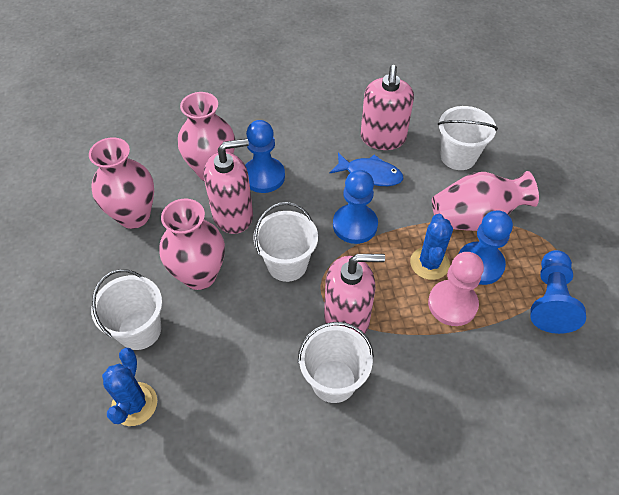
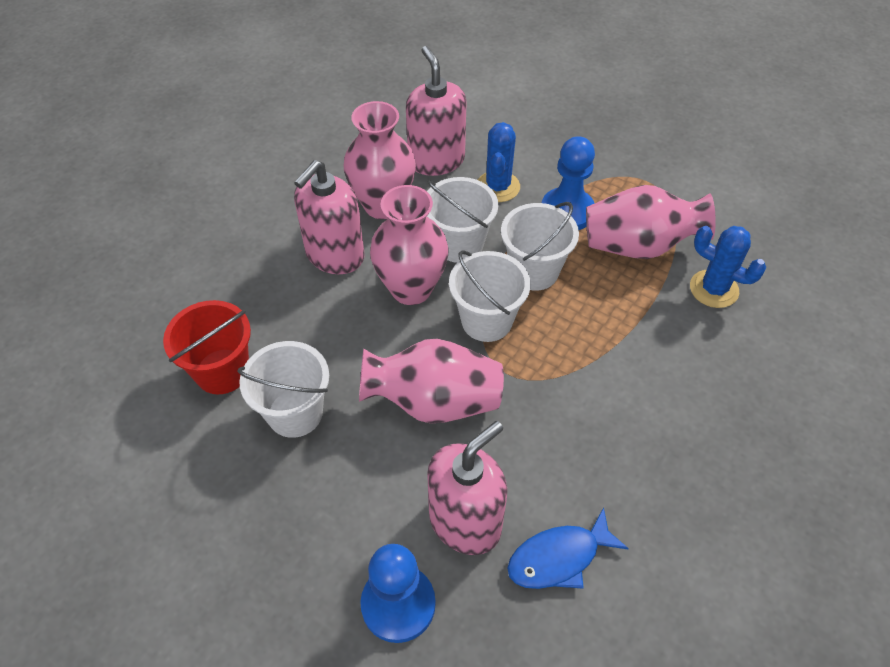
blue pawn: 4 -> 2
pink pawn: 1 -> 0
red bucket: 0 -> 1

